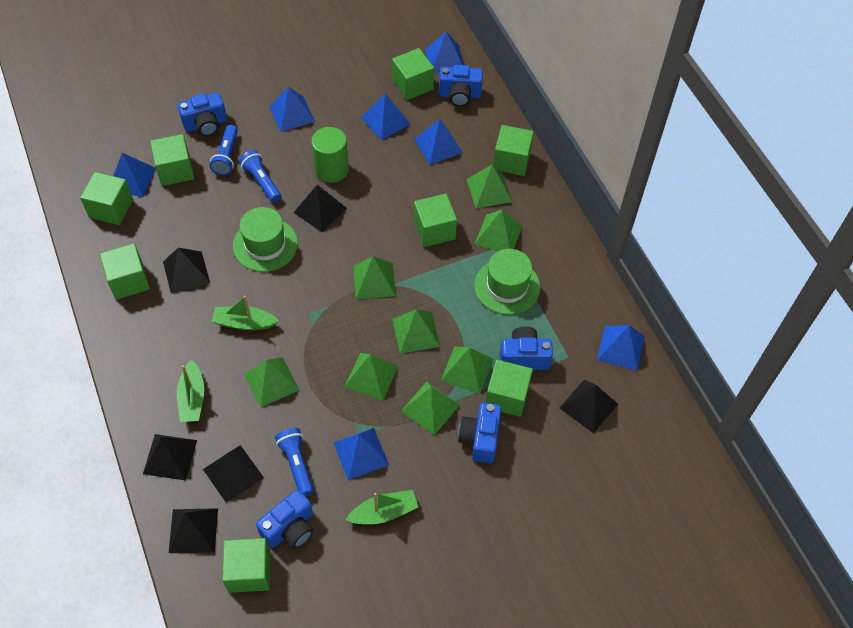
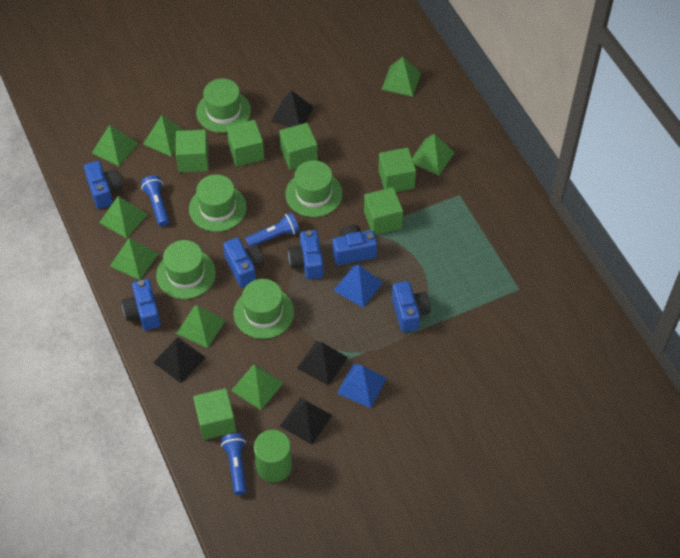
black pyramid: 6 -> 4
blue camera: 5 -> 6
blue pyramid: 7 -> 2
green boat: 3 -> 0
green cube: 8 -> 6
green hat: 2 -> 5

